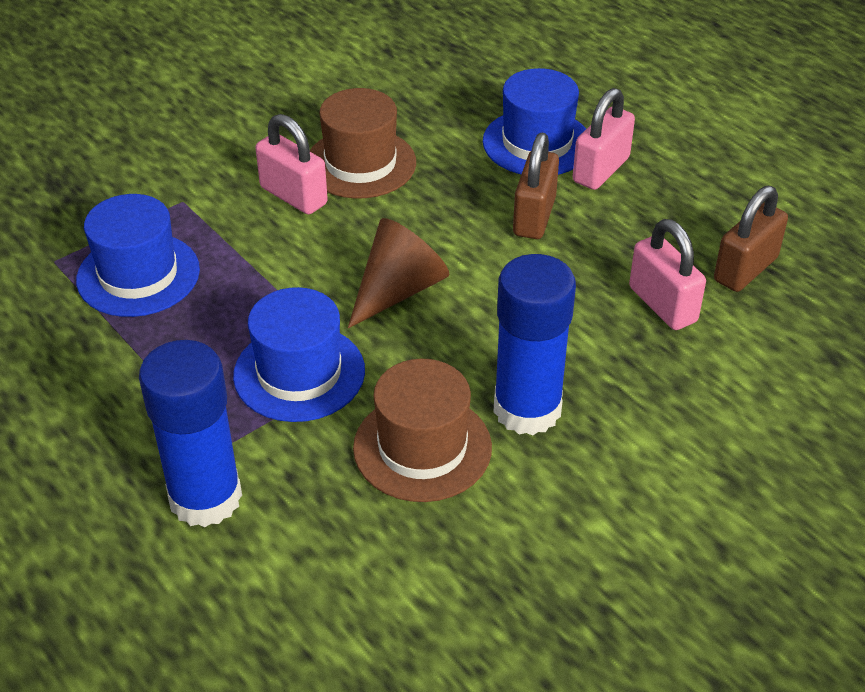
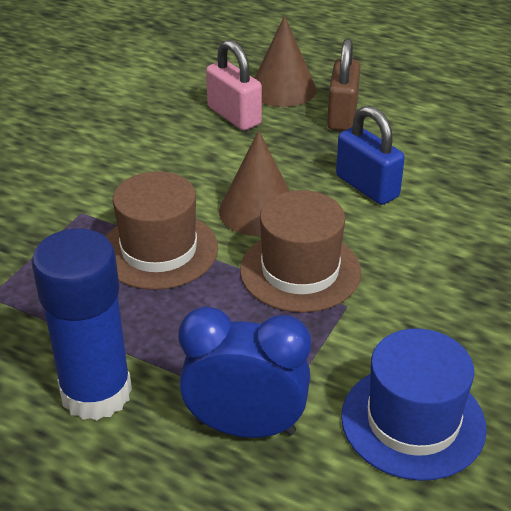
blue clock: 0 -> 1
blue glue stick: 2 -> 1
blue hat: 3 -> 1
blue padlock: 0 -> 1
brown cone: 1 -> 2
brown padlock: 2 -> 1
pink padlock: 3 -> 1

